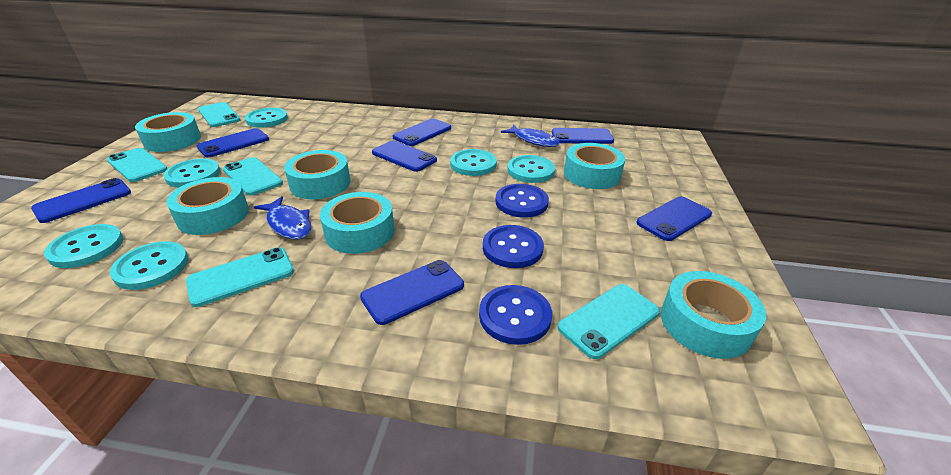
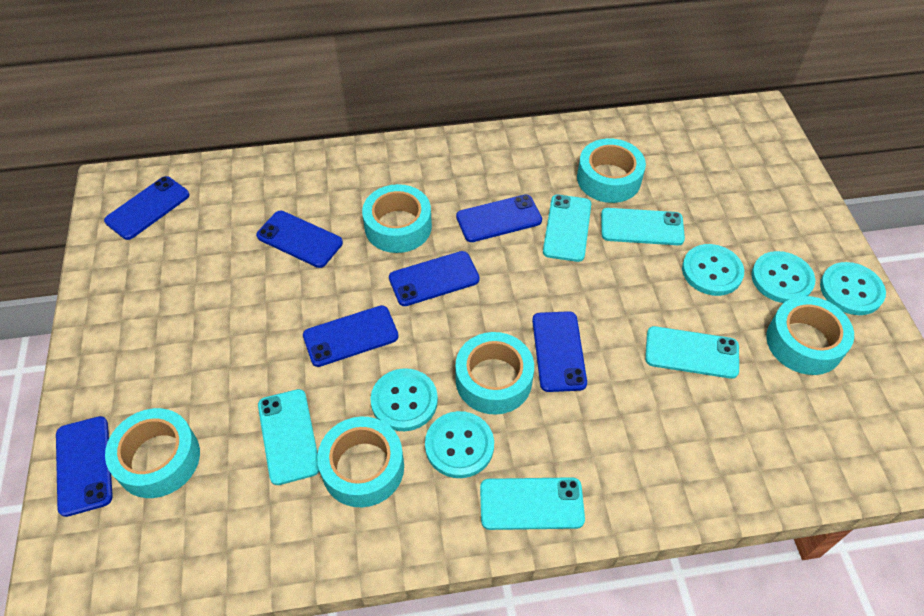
blue button: 3 -> 0
blue fish: 2 -> 0
turquoise button: 6 -> 5

